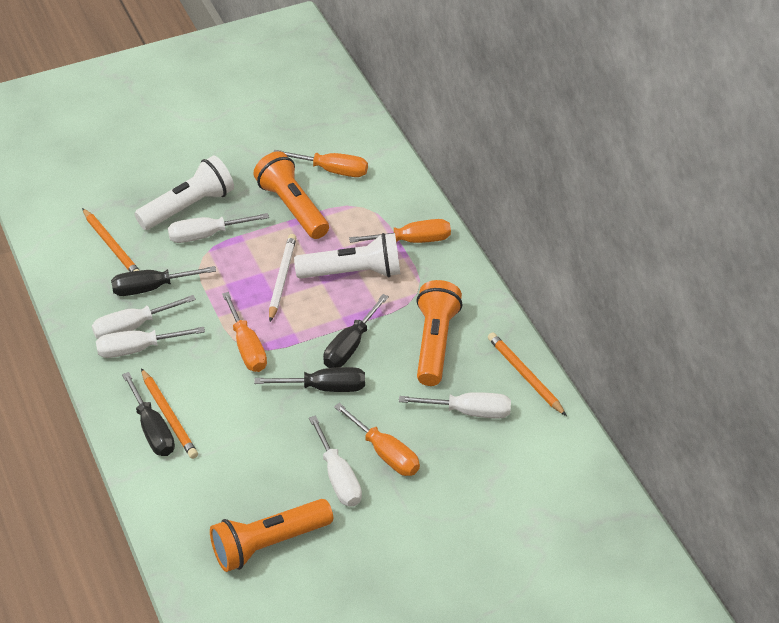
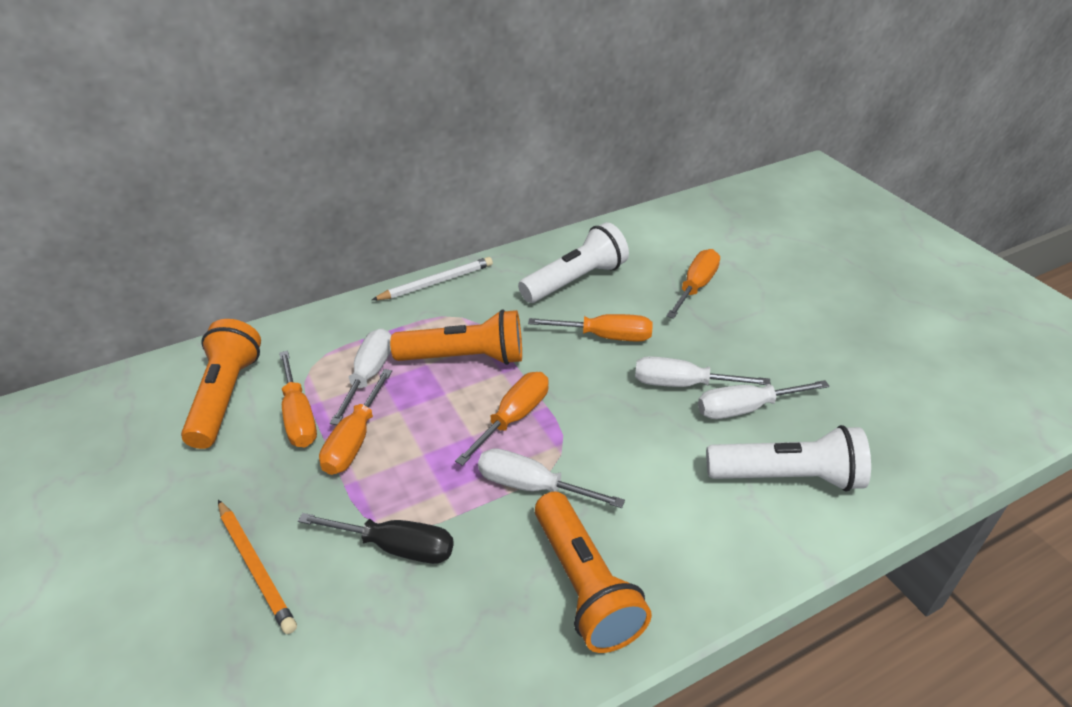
black screwdriver: 4 -> 1
orange pencil: 3 -> 1
orange screwdriver: 4 -> 5
white screwdriver: 5 -> 4

